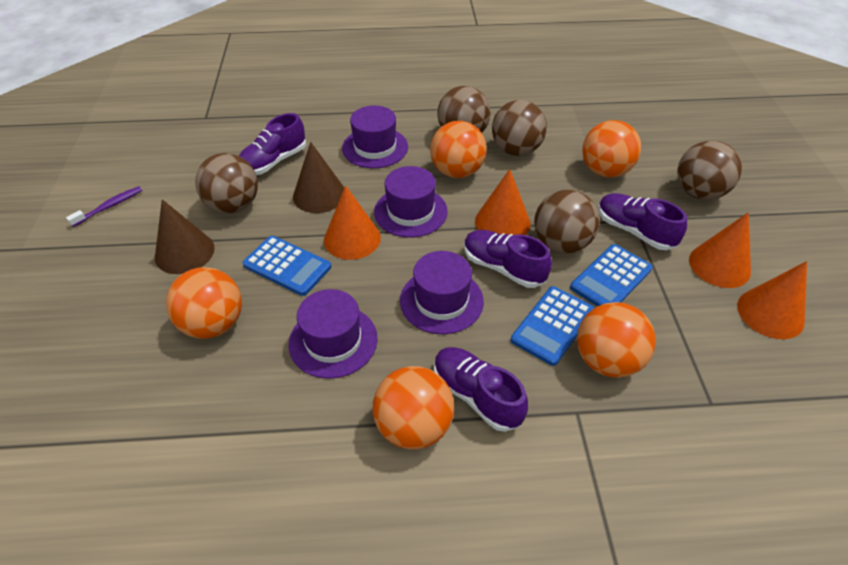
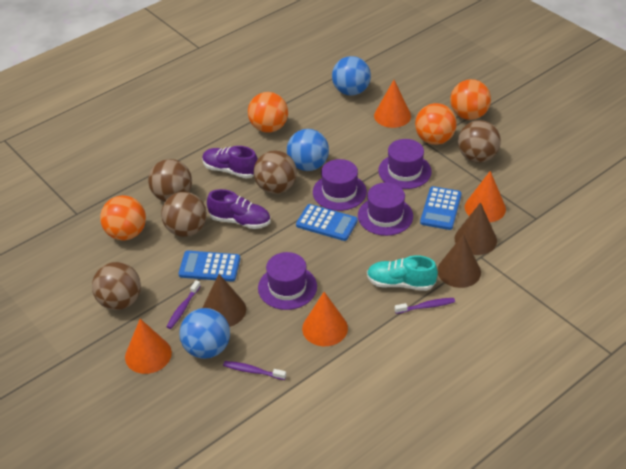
blue ball: 0 -> 3
brown cone: 2 -> 3
orange ball: 5 -> 4
purple shoe: 4 -> 2
purple toothbrush: 1 -> 3
turquoise shoe: 0 -> 1

